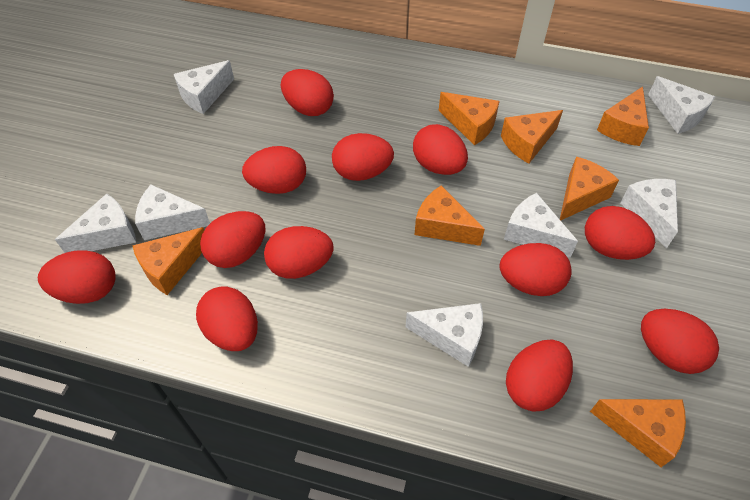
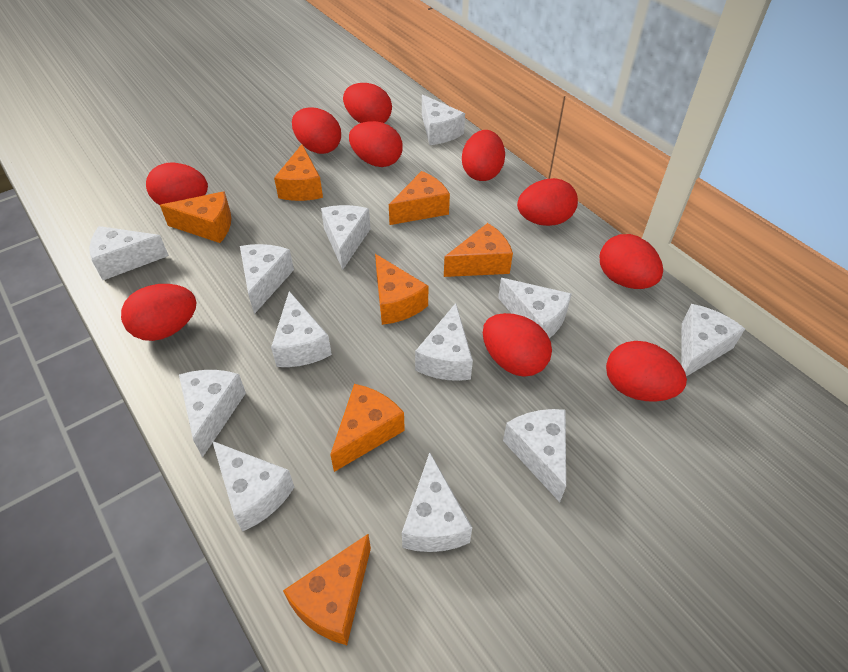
red egg: 12 -> 10
white cheese: 7 -> 12

